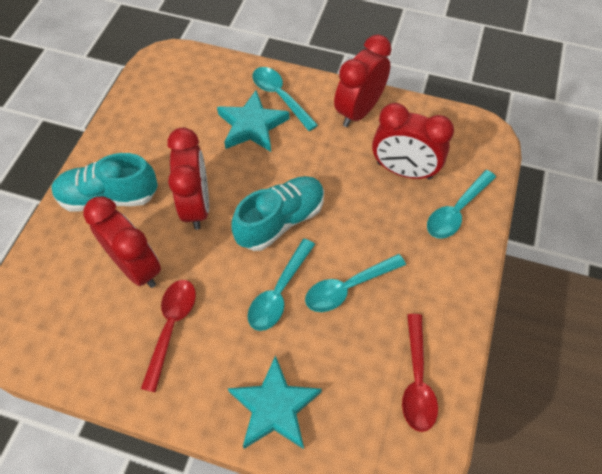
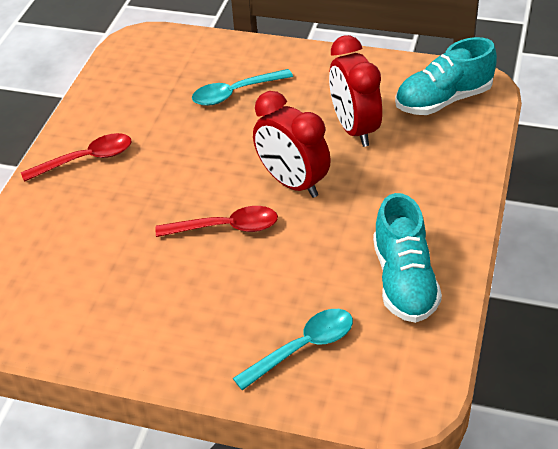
red clock: 4 -> 2
turquoise spoon: 4 -> 2
turquoise star: 2 -> 0

